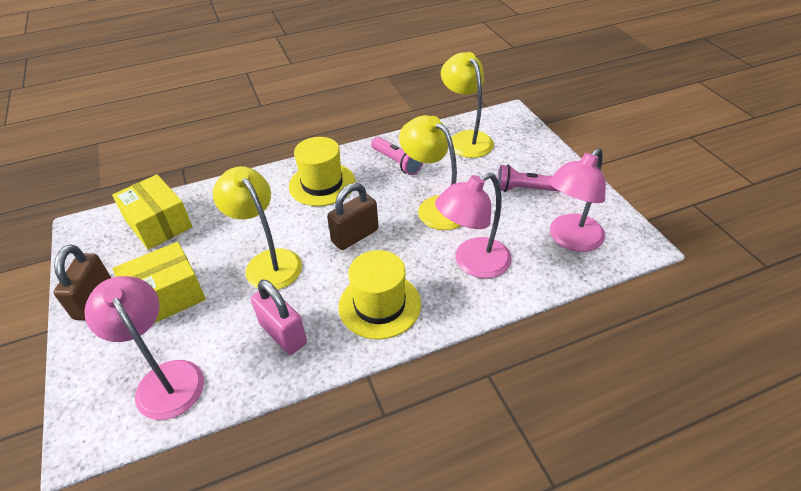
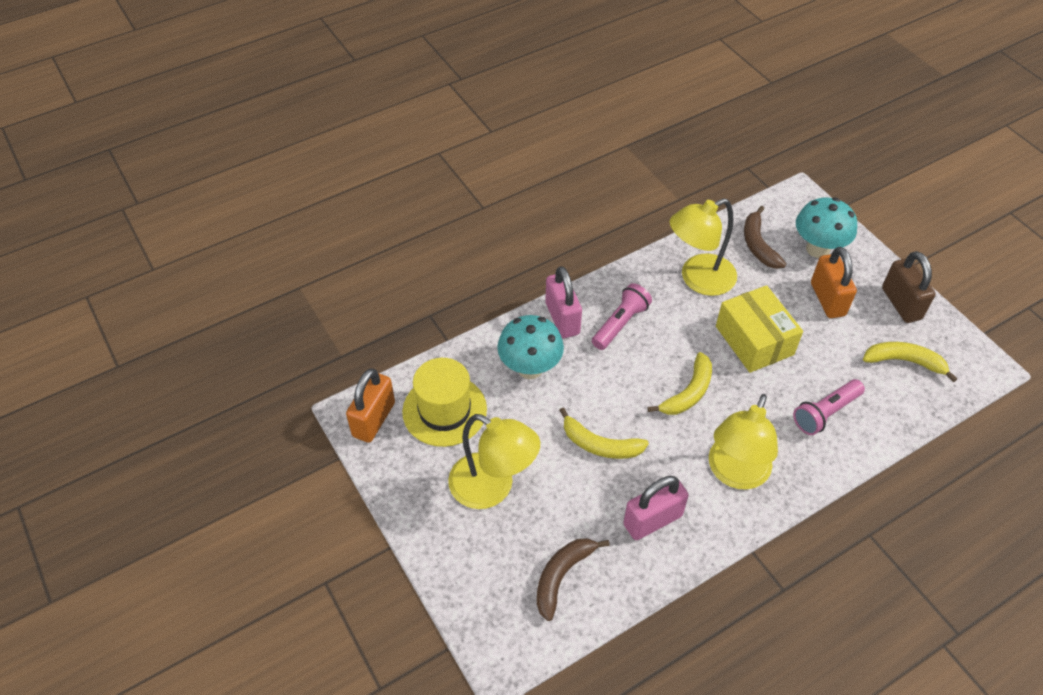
brown banana: 0 -> 2
brown padlock: 2 -> 1
orange padlock: 0 -> 2
pink lamp: 3 -> 0
pink padlock: 1 -> 2
turquoise mushroom: 0 -> 2
yellow banana: 0 -> 3
yellow box: 2 -> 1
yellow hat: 2 -> 1

